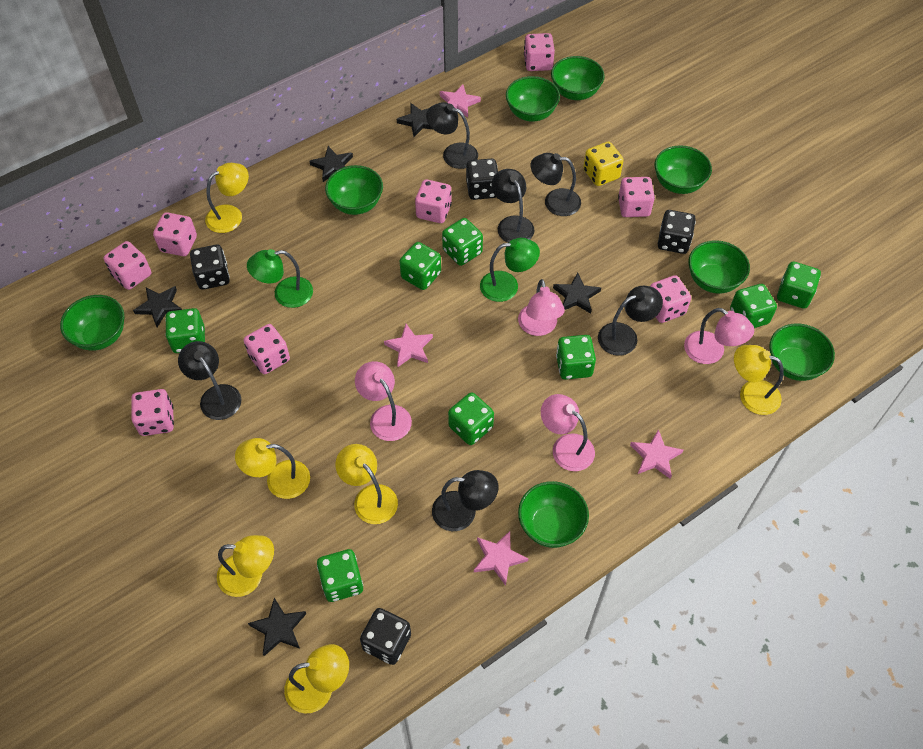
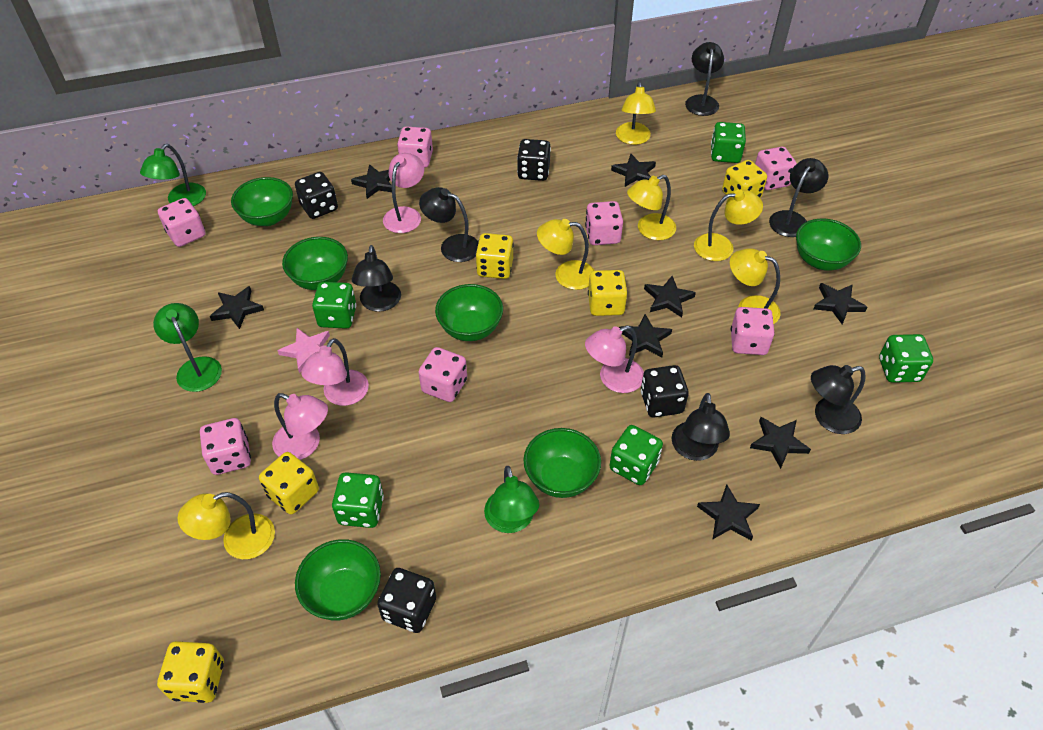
black star: 5 -> 8
green bowl: 8 -> 6
green dice: 8 -> 5
green lamp: 2 -> 3
pink dice: 8 -> 7
pink star: 4 -> 1
yellow dice: 1 -> 5

